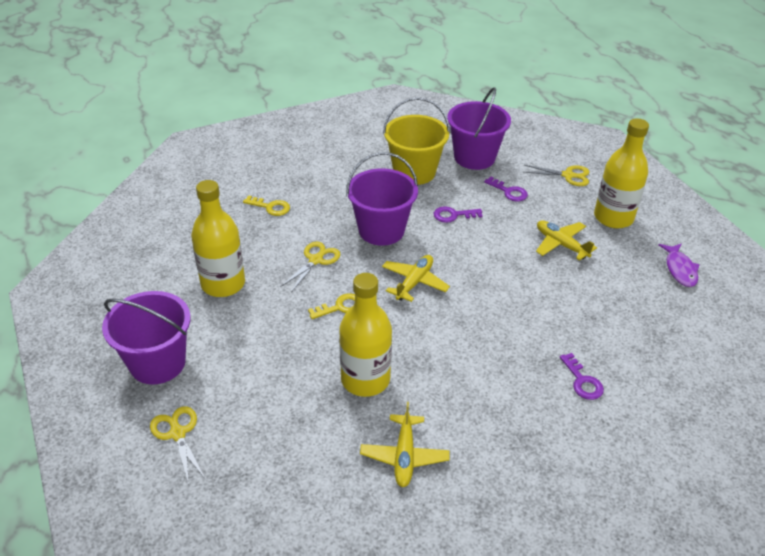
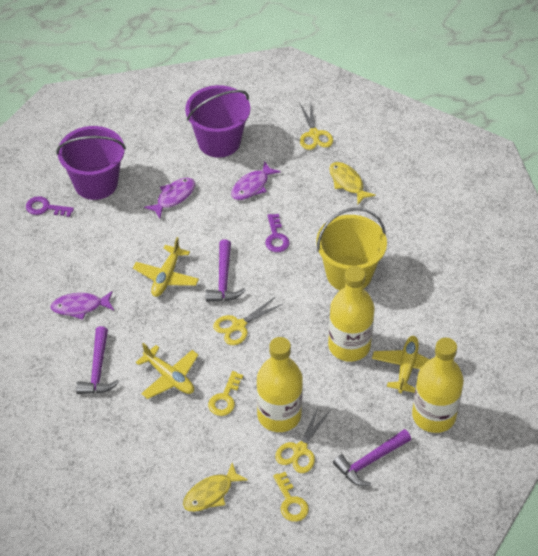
purple bucket: 3 -> 2
purple fish: 1 -> 3
purple hammer: 0 -> 3
purple key: 3 -> 2
yellow fish: 0 -> 2

